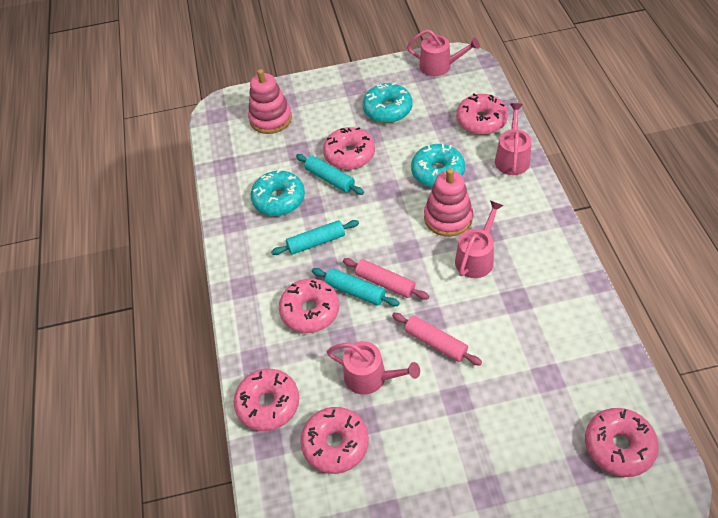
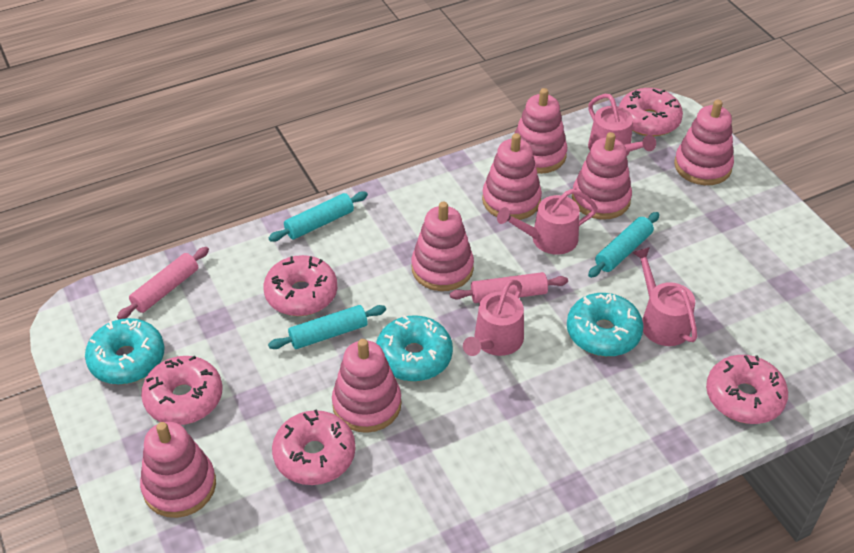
pink donut: 6 -> 5
pink stacking toy: 2 -> 7

